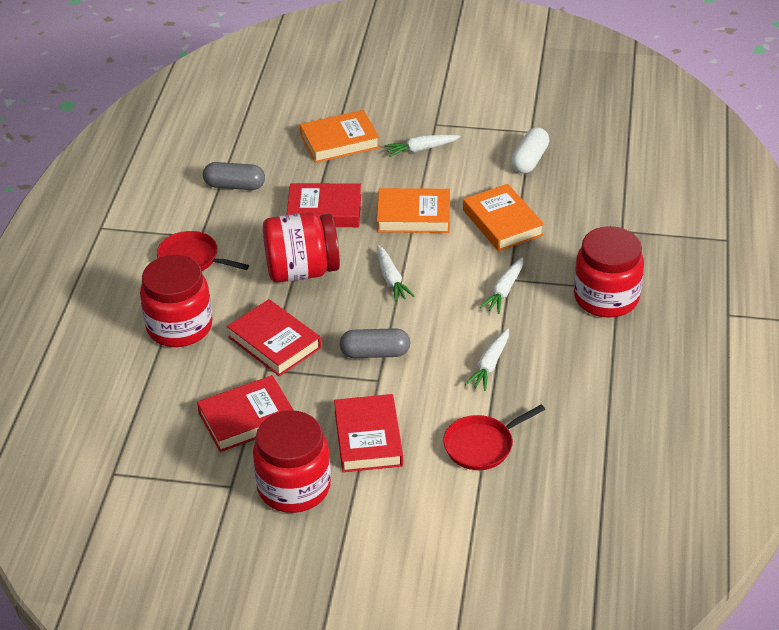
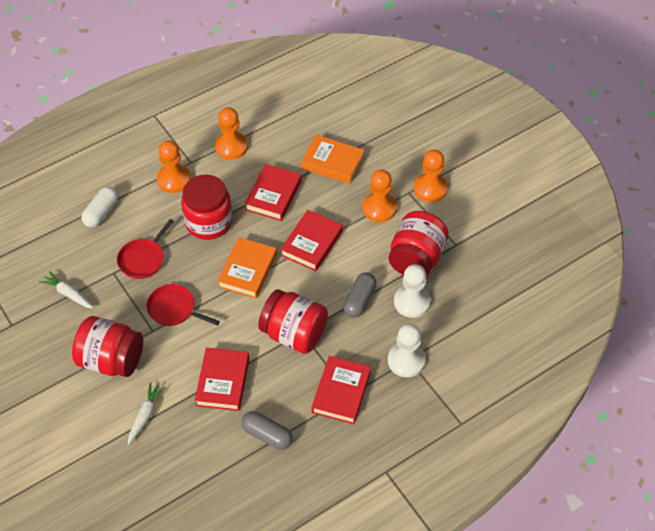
orange book: 3 -> 2
orange pawn: 0 -> 4
white carrot: 4 -> 2
white pawn: 0 -> 2

